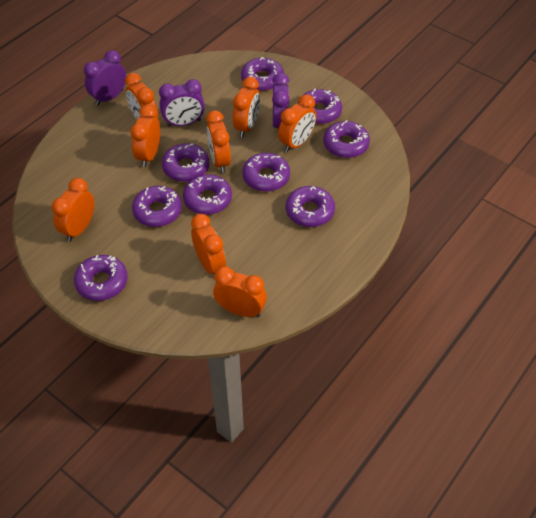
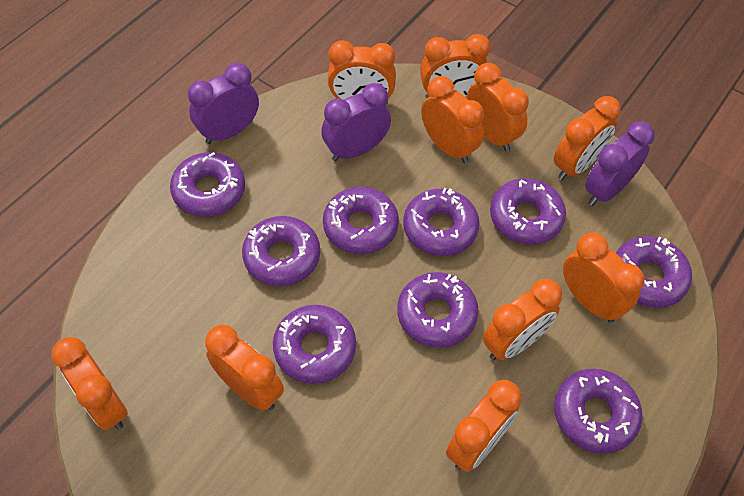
orange clock: 8 -> 10

